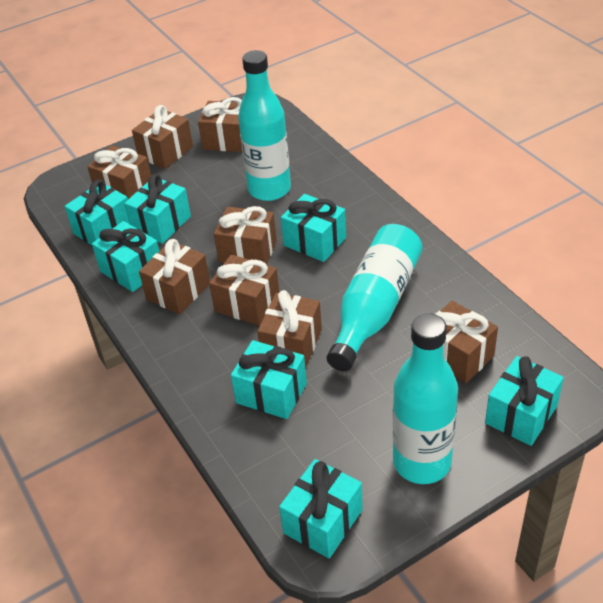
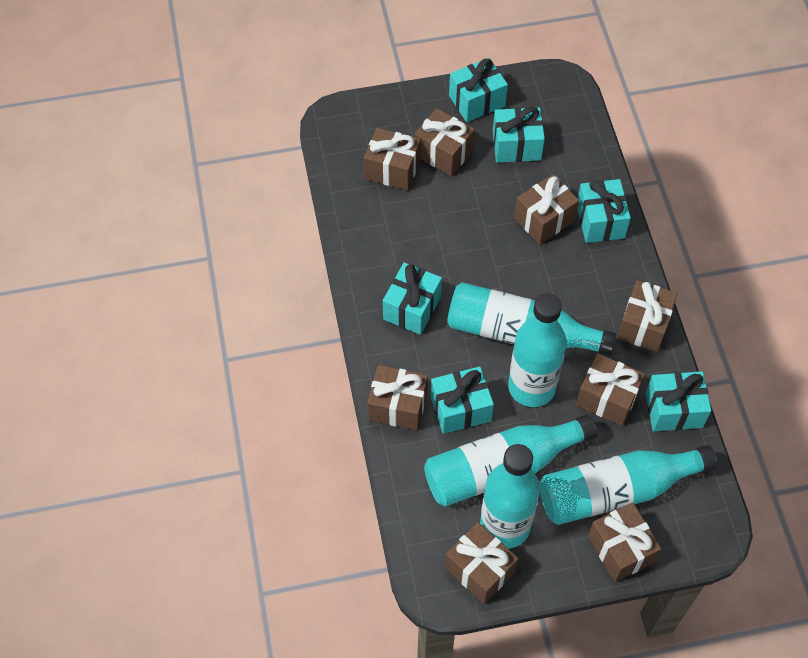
turquoise bottle: 3 -> 5
turquoise gift: 7 -> 6

